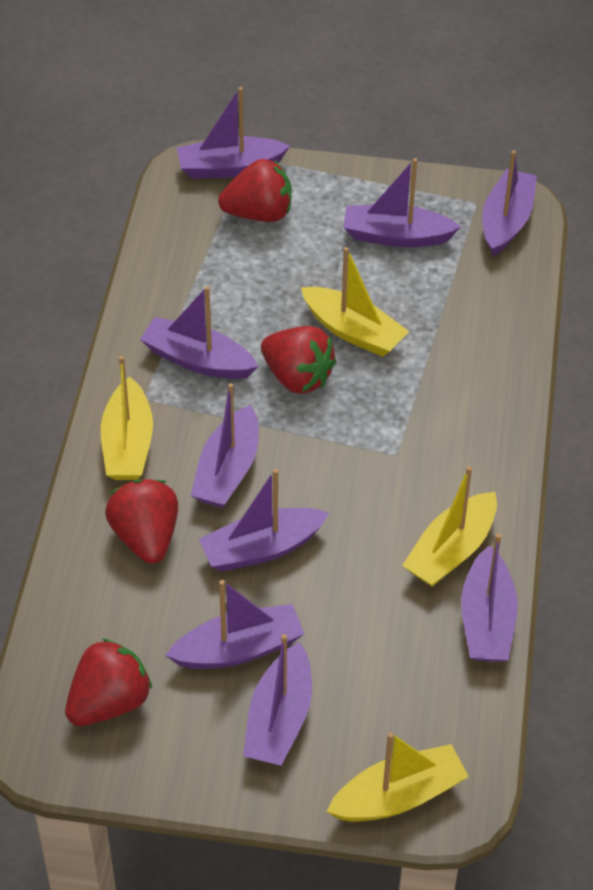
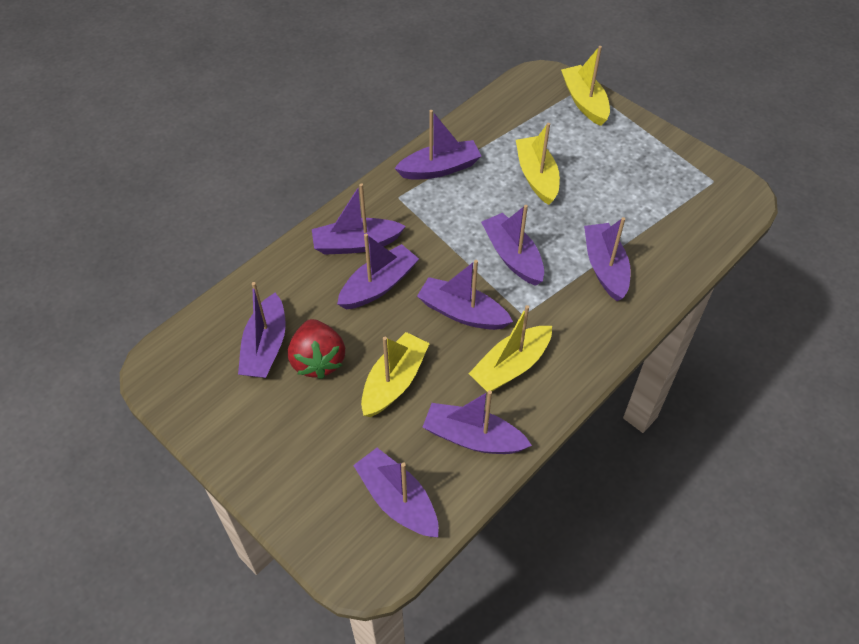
red strawberry: 4 -> 1

